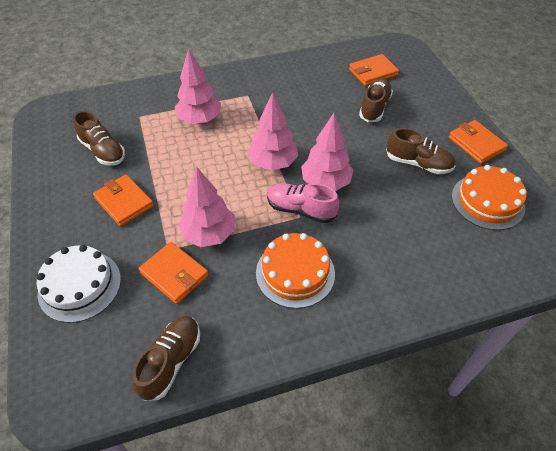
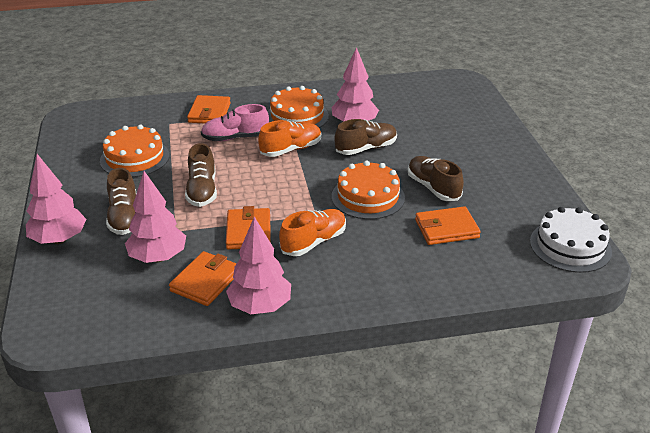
orange cake: 2 -> 3
orange shoe: 0 -> 2

